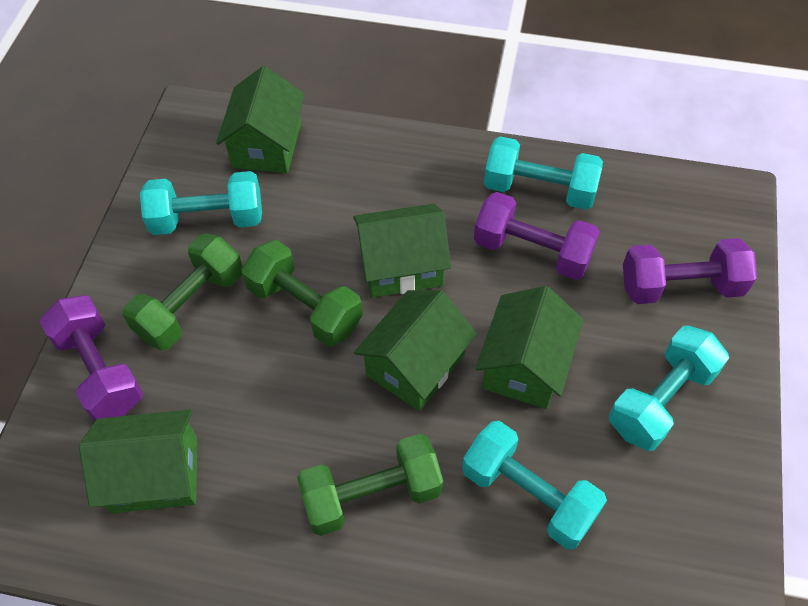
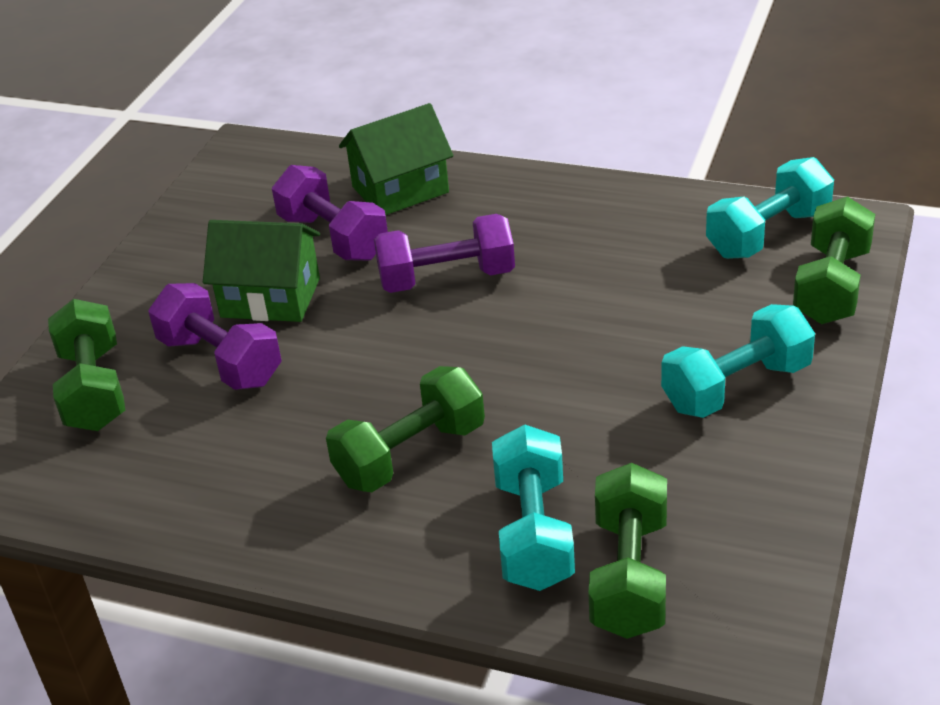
green dumbbell: 3 -> 4
green house: 5 -> 2
turquoise dumbbell: 4 -> 3

